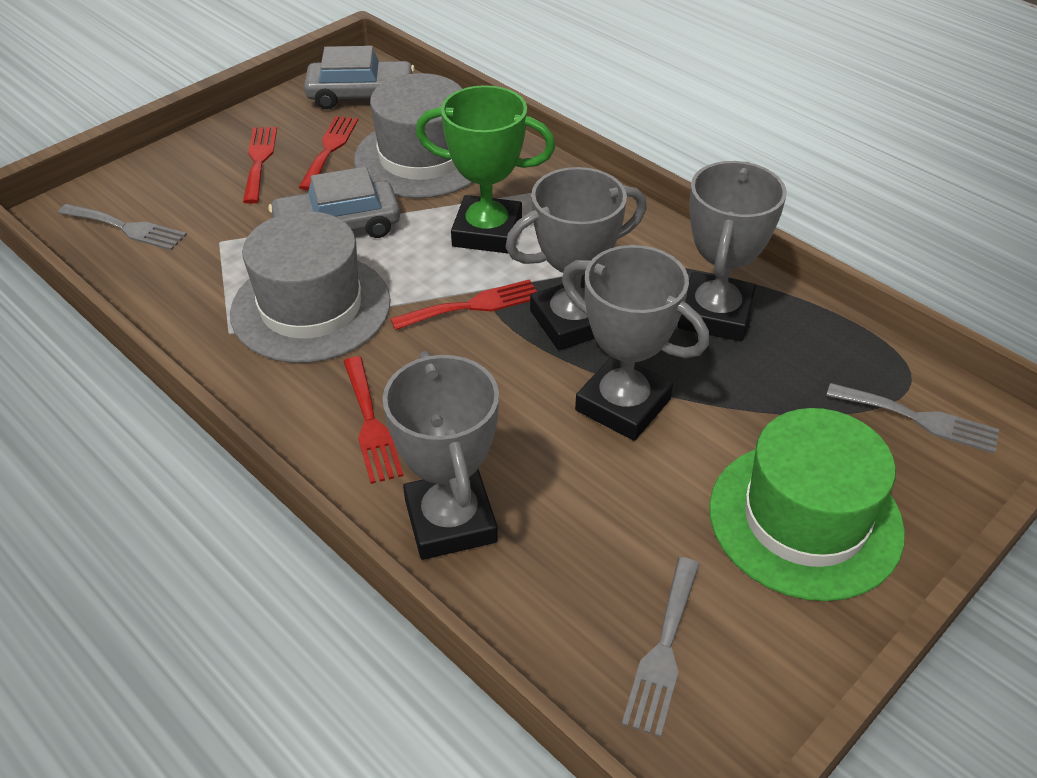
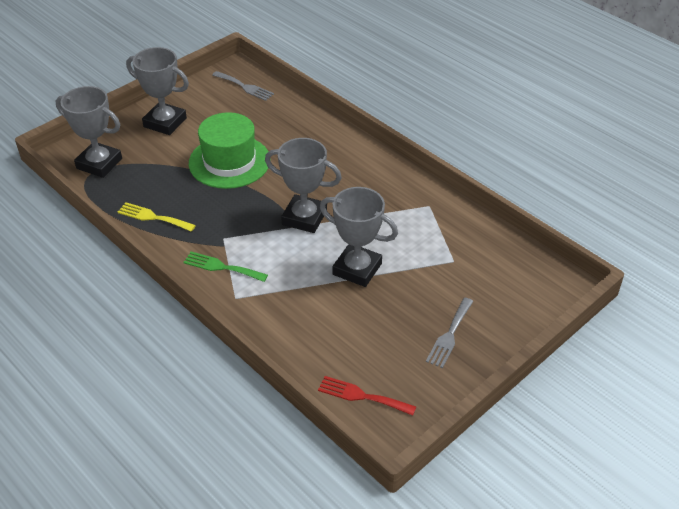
green fork: 0 -> 1
green trophy: 1 -> 0
grey car: 2 -> 0
grey fork: 3 -> 2
grey hat: 2 -> 0
red fork: 4 -> 1
yellow fork: 0 -> 1

